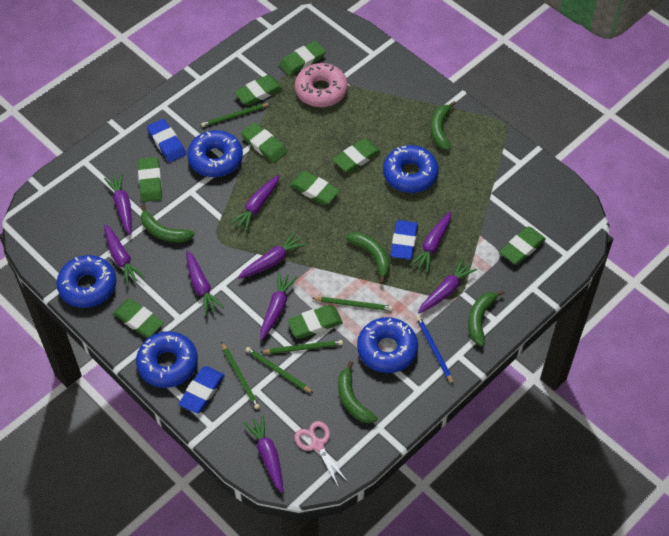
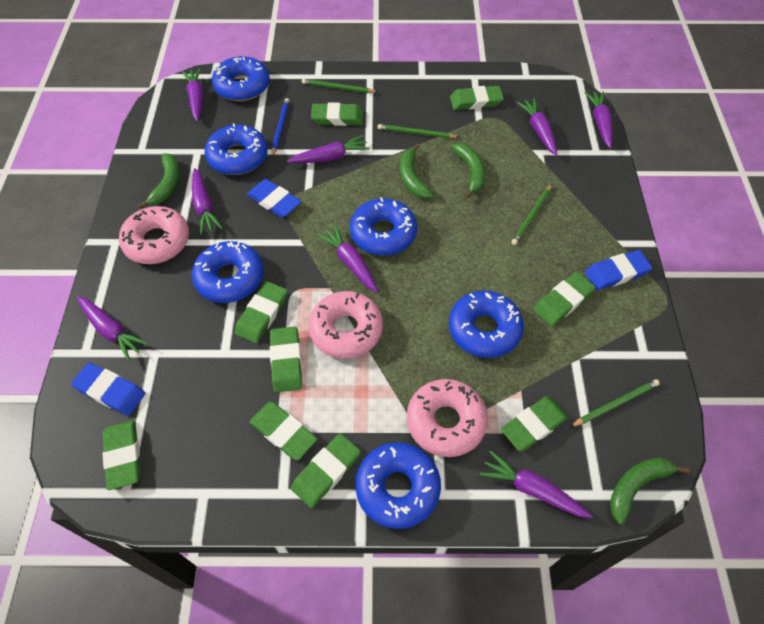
blue donut: 5 -> 6
green banana: 5 -> 4
green pencil: 5 -> 4
pink donut: 1 -> 3
pink scissors: 1 -> 0
purple carrot: 9 -> 8

